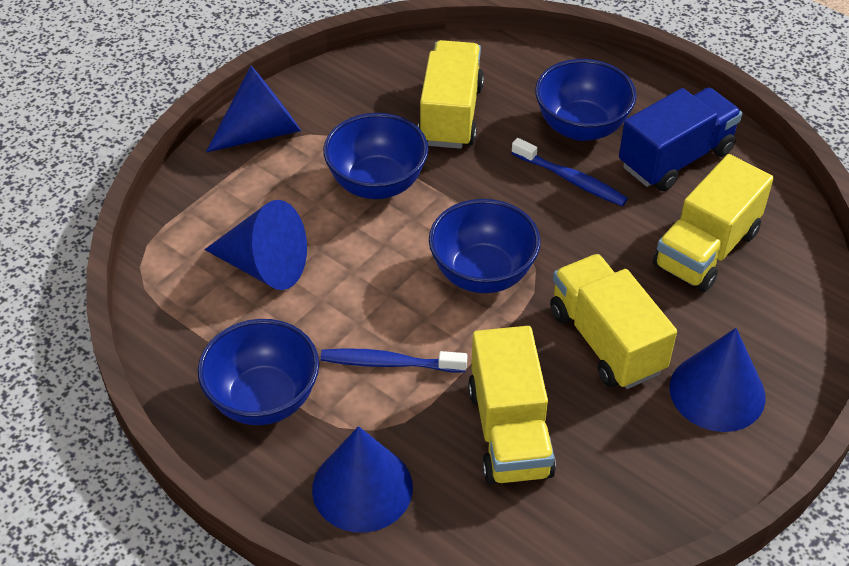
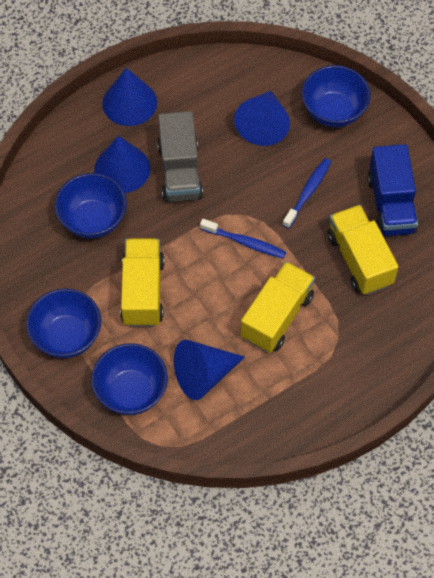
grey truck: 0 -> 1
yellow truck: 4 -> 3

